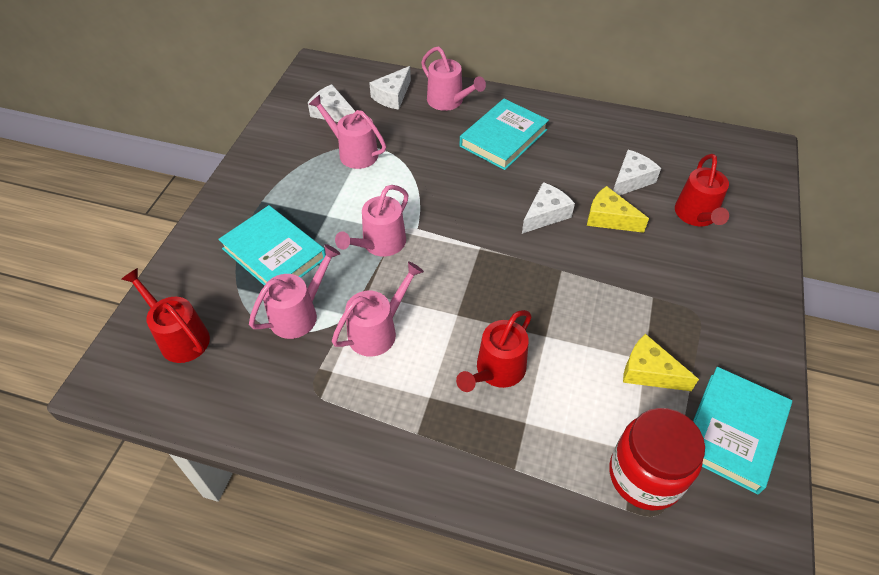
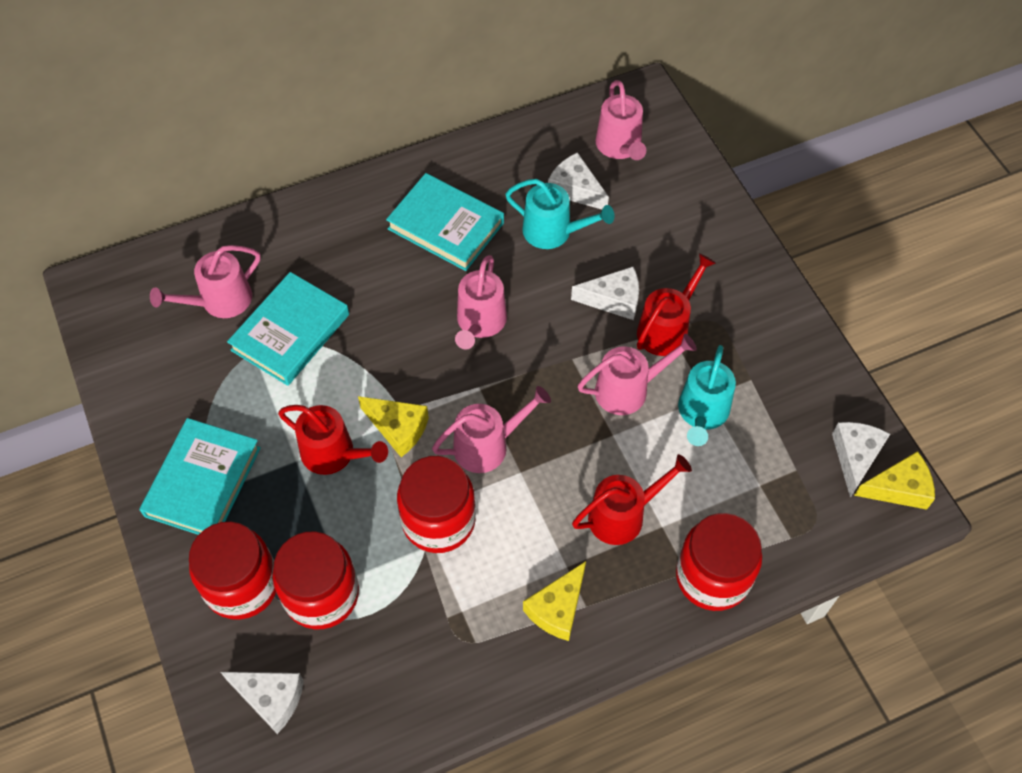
red jar: 1 -> 4
turquoise watering can: 0 -> 2
yellow cheese: 2 -> 3

